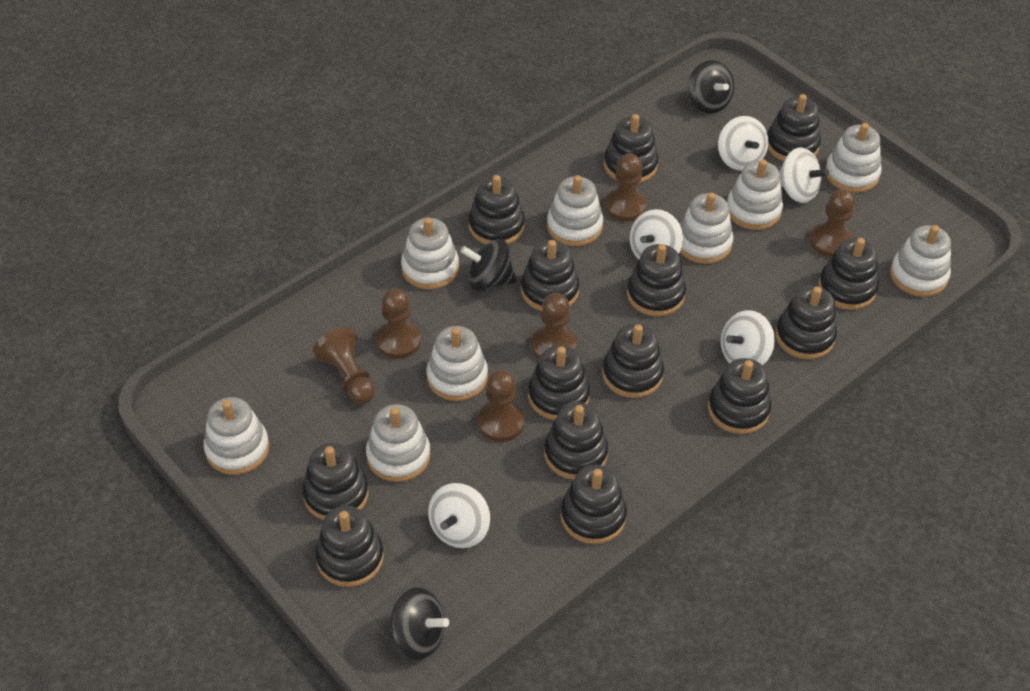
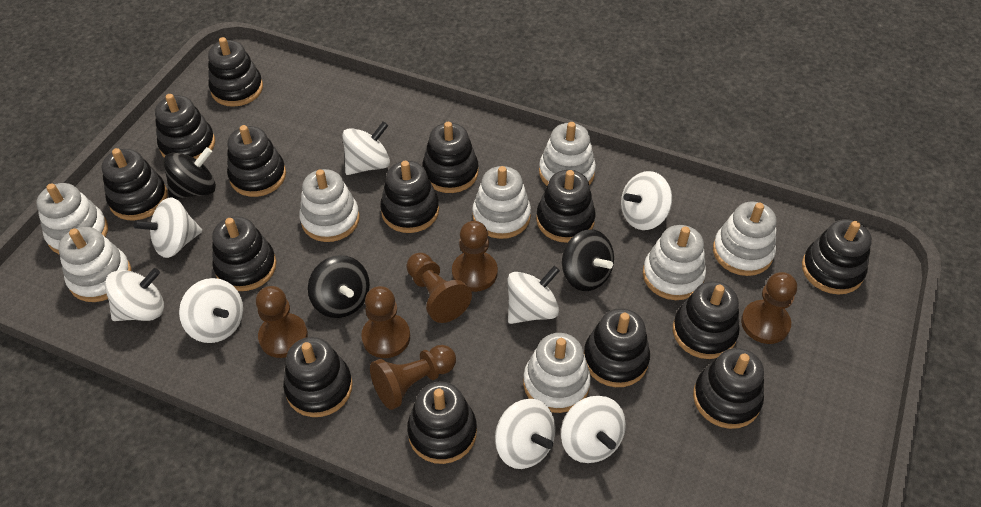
white spinning top: 5 -> 8
white stacking toy: 9 -> 8

